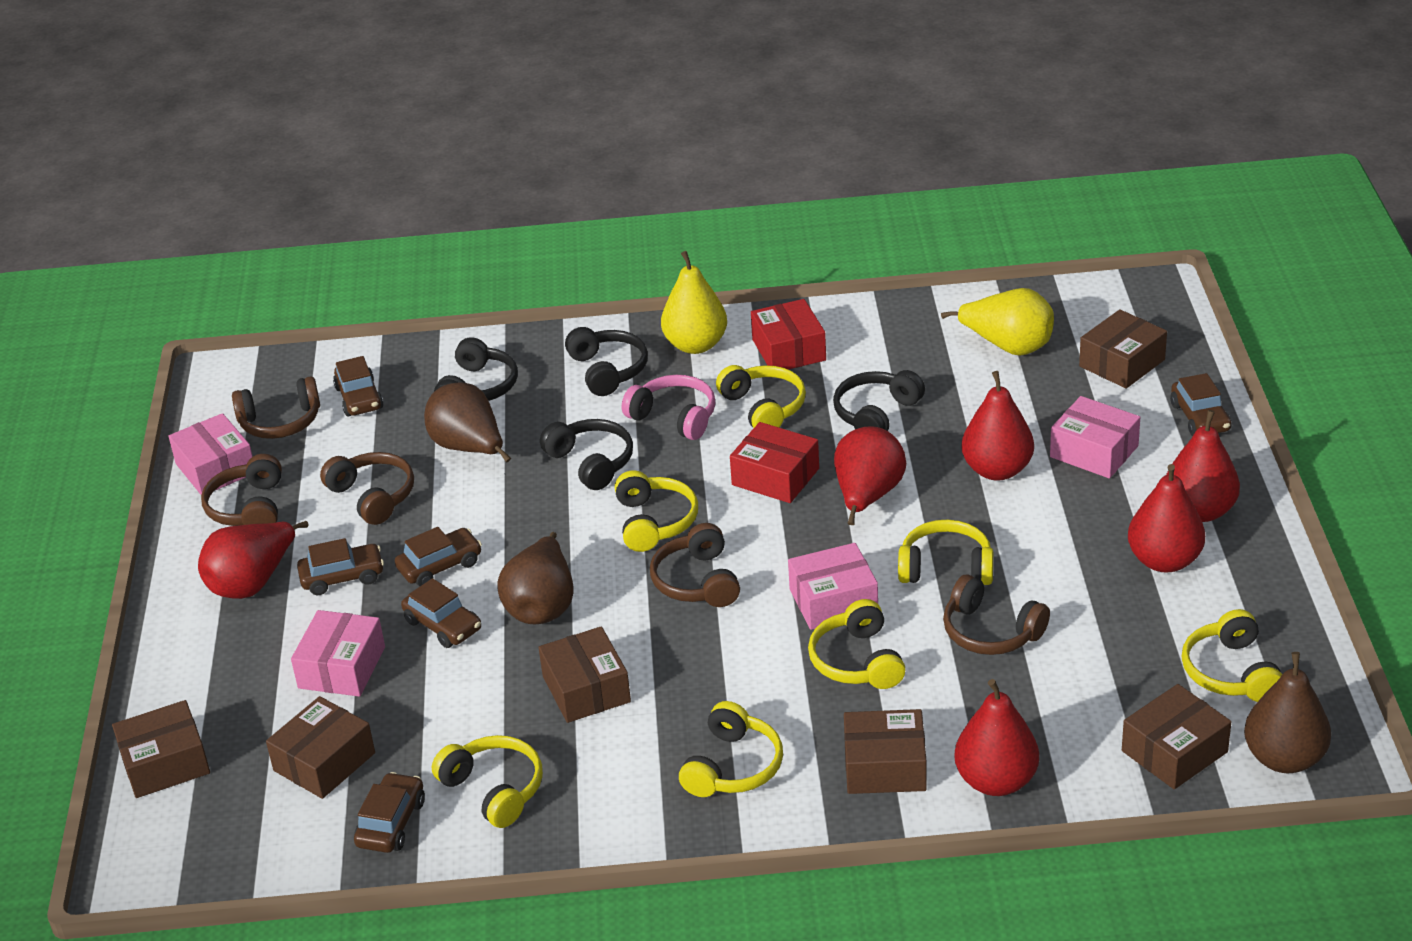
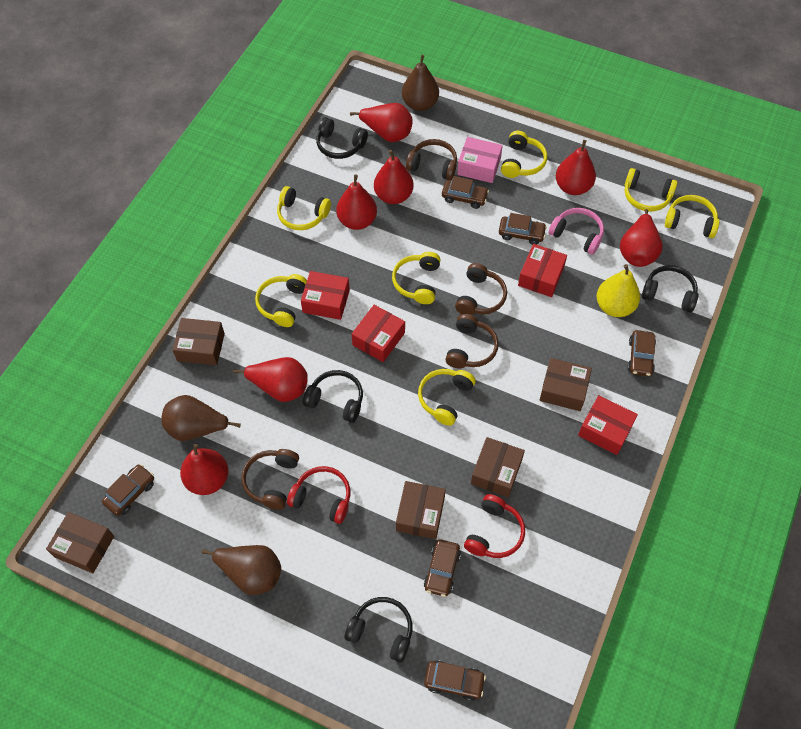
brown box: 6 -> 5
brown headphones: 5 -> 4
pink box: 4 -> 1
red box: 2 -> 4
red headphones: 0 -> 2
red pear: 6 -> 7
yellow pear: 2 -> 1

